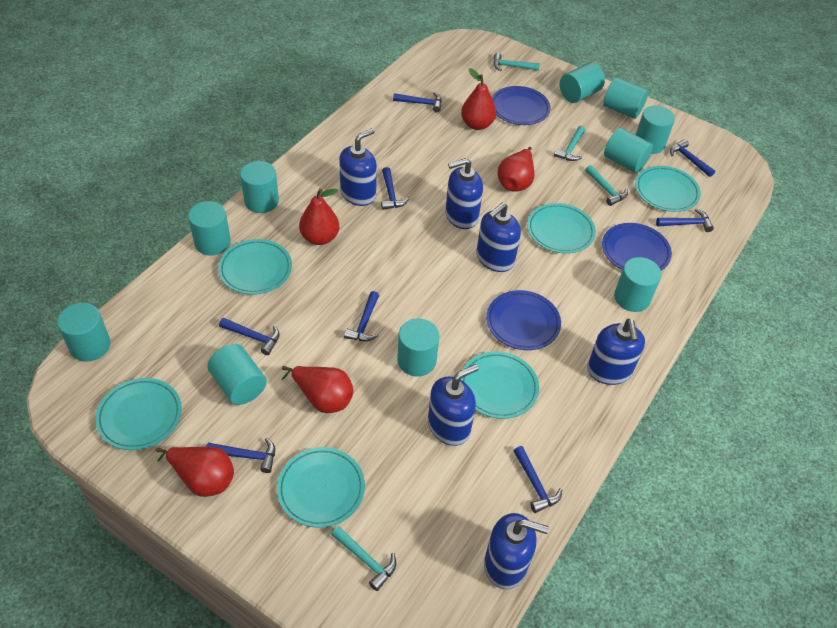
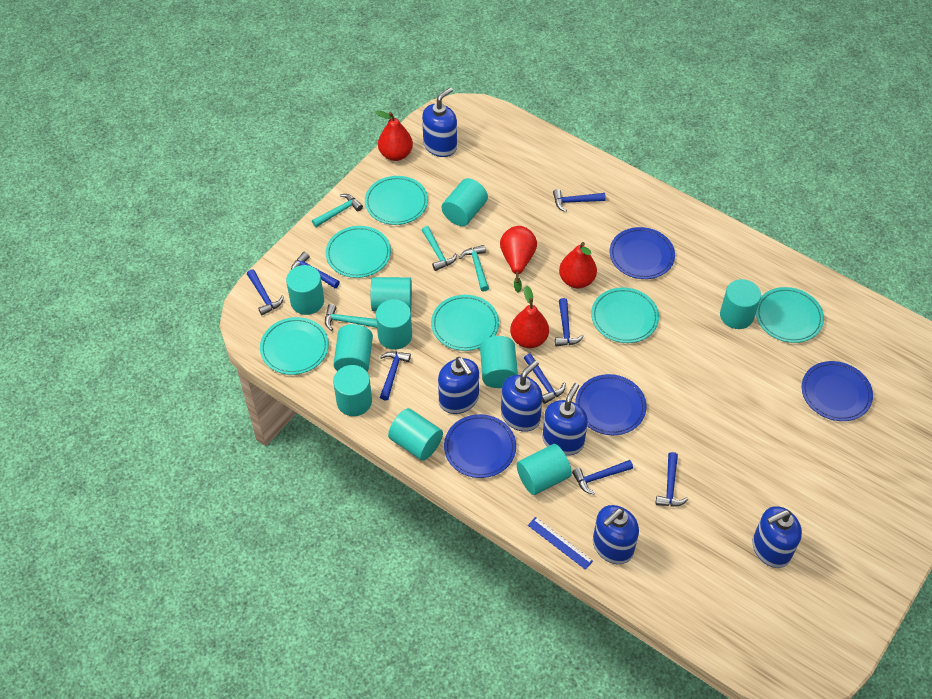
blue plate: 3 -> 4
blue ruler: 0 -> 1
red pear: 5 -> 4

